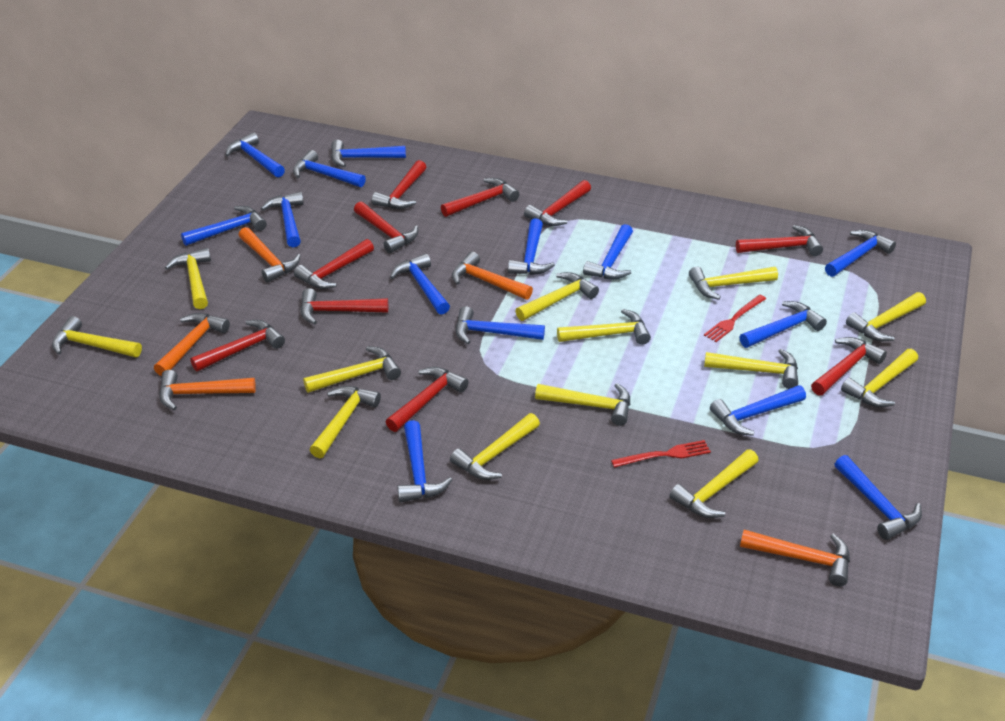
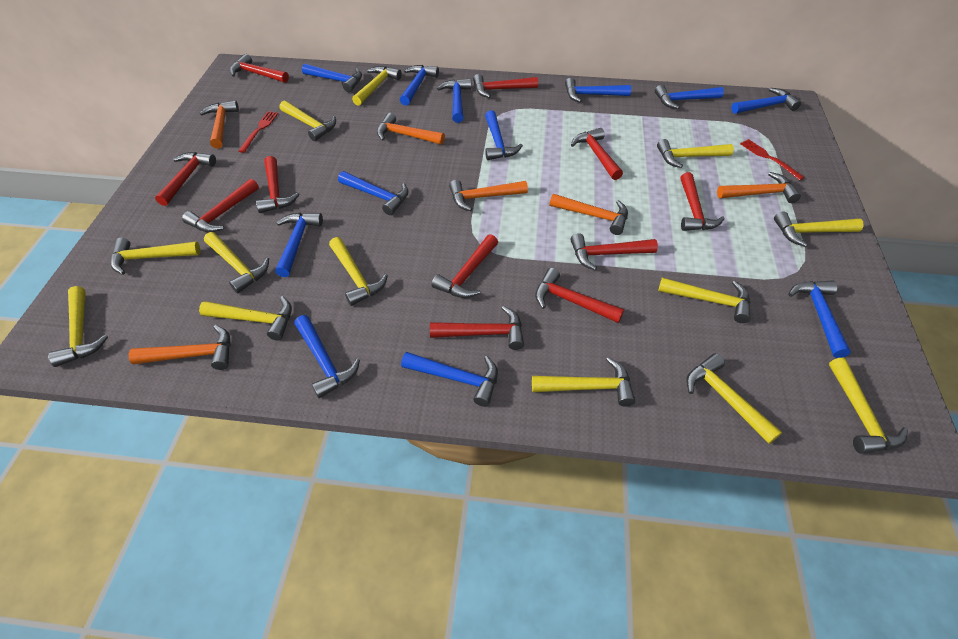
blue hammer: 14 -> 12
orange hammer: 5 -> 6
red hammer: 10 -> 11

